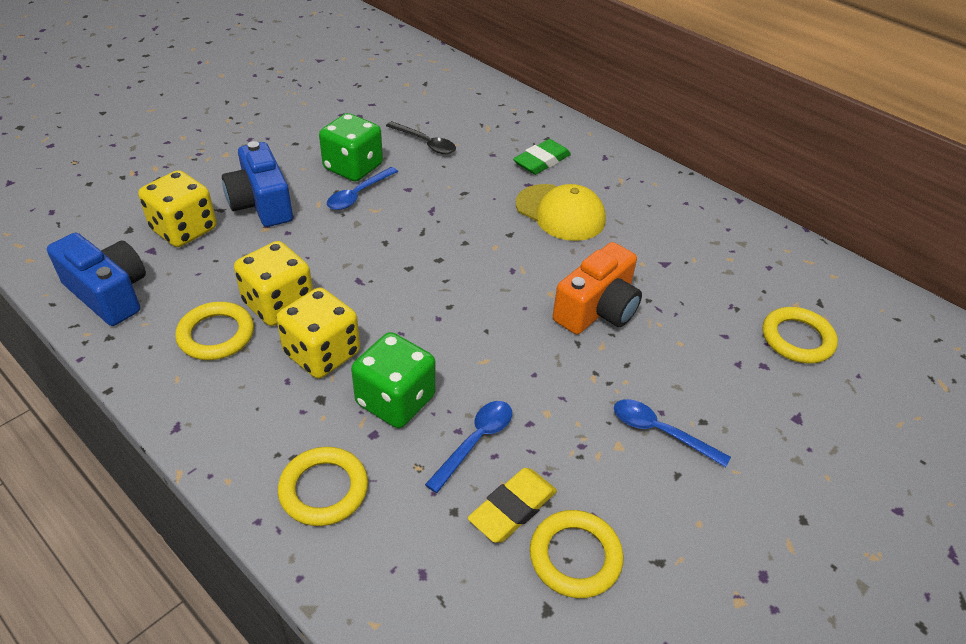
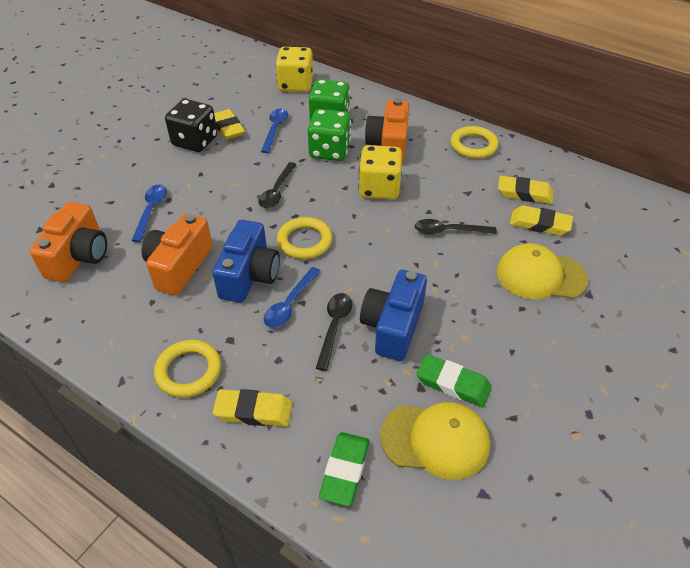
black dice: 0 -> 1
black spoon: 1 -> 3
green eraser: 1 -> 2
orange camera: 1 -> 3
yellow cap: 1 -> 2
yellow dice: 3 -> 2
yellow eraser: 1 -> 4
yellow ring: 4 -> 3

